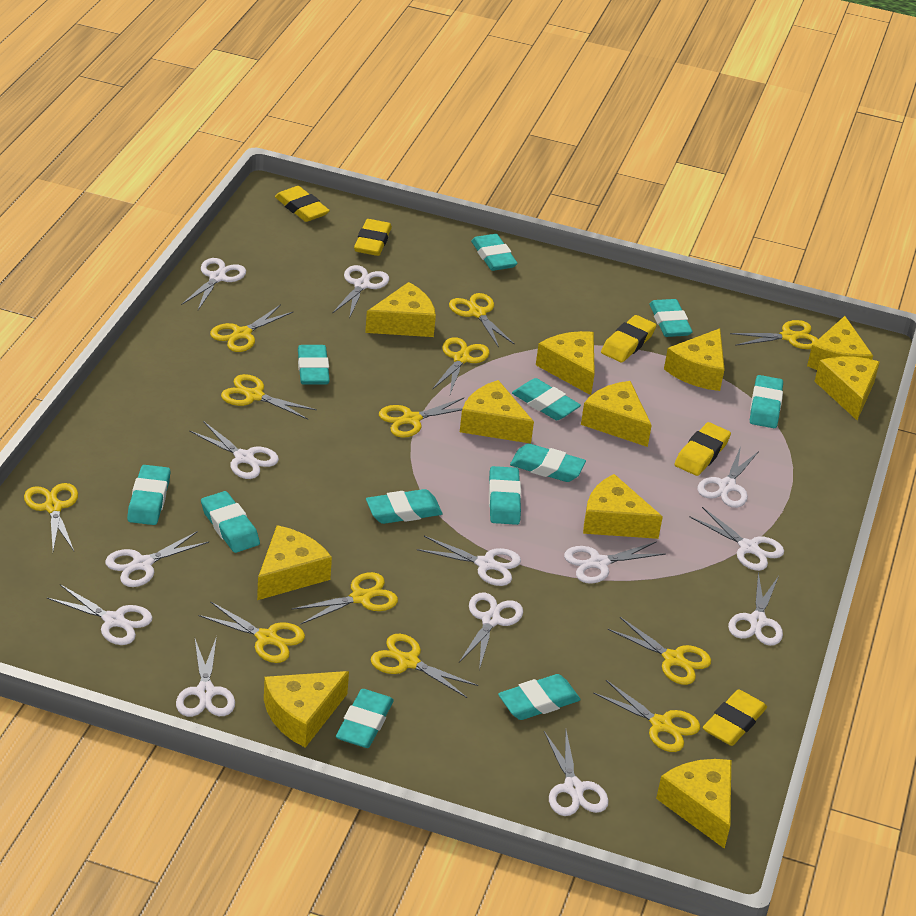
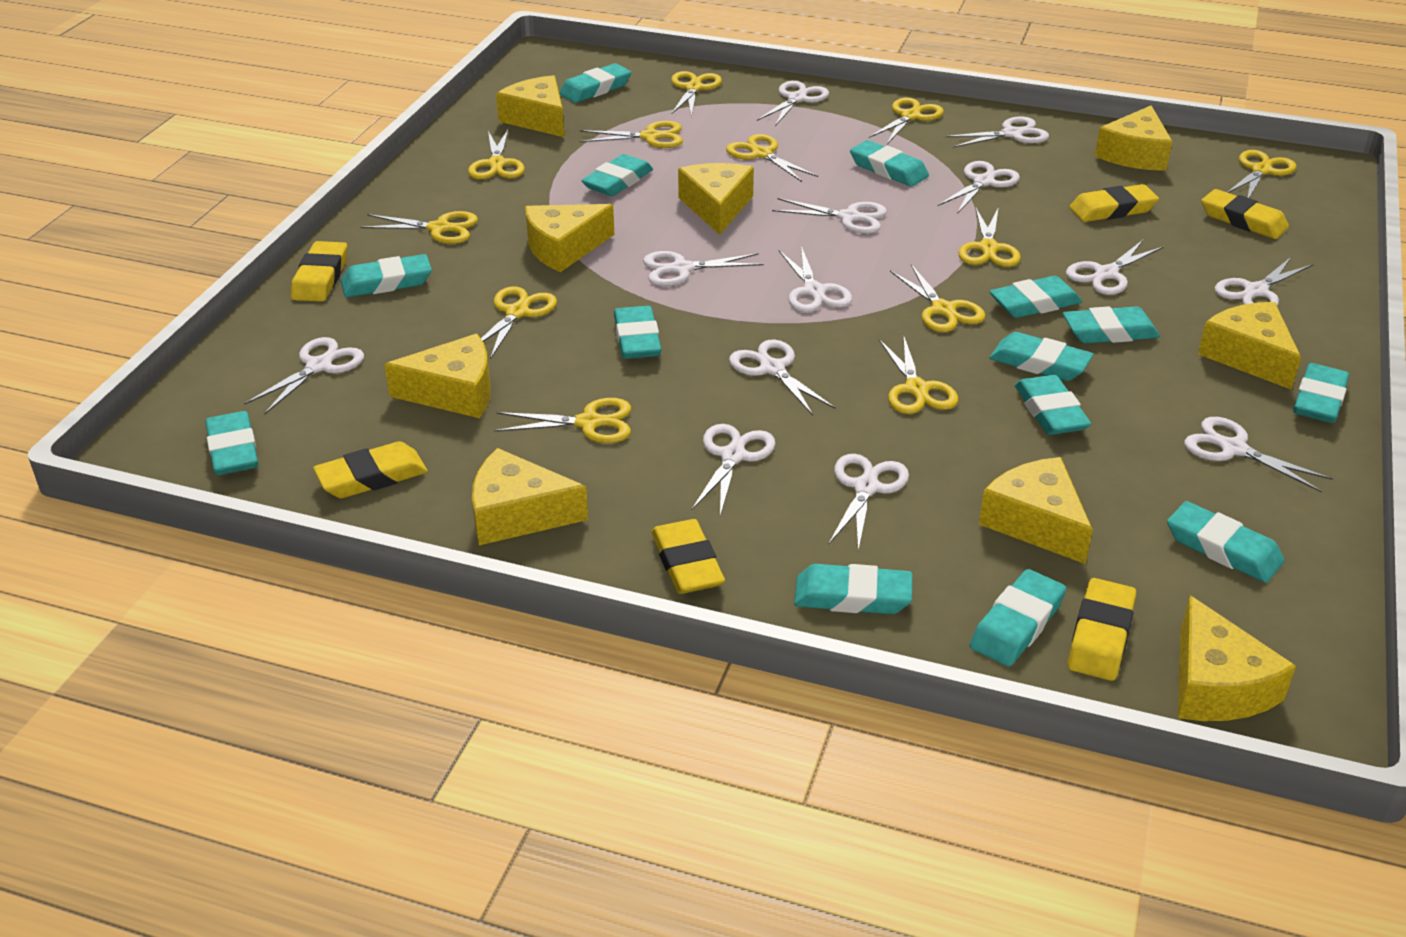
turquoise eraser: 12 -> 14
yellow cheese: 11 -> 9
yellow eraser: 5 -> 6

